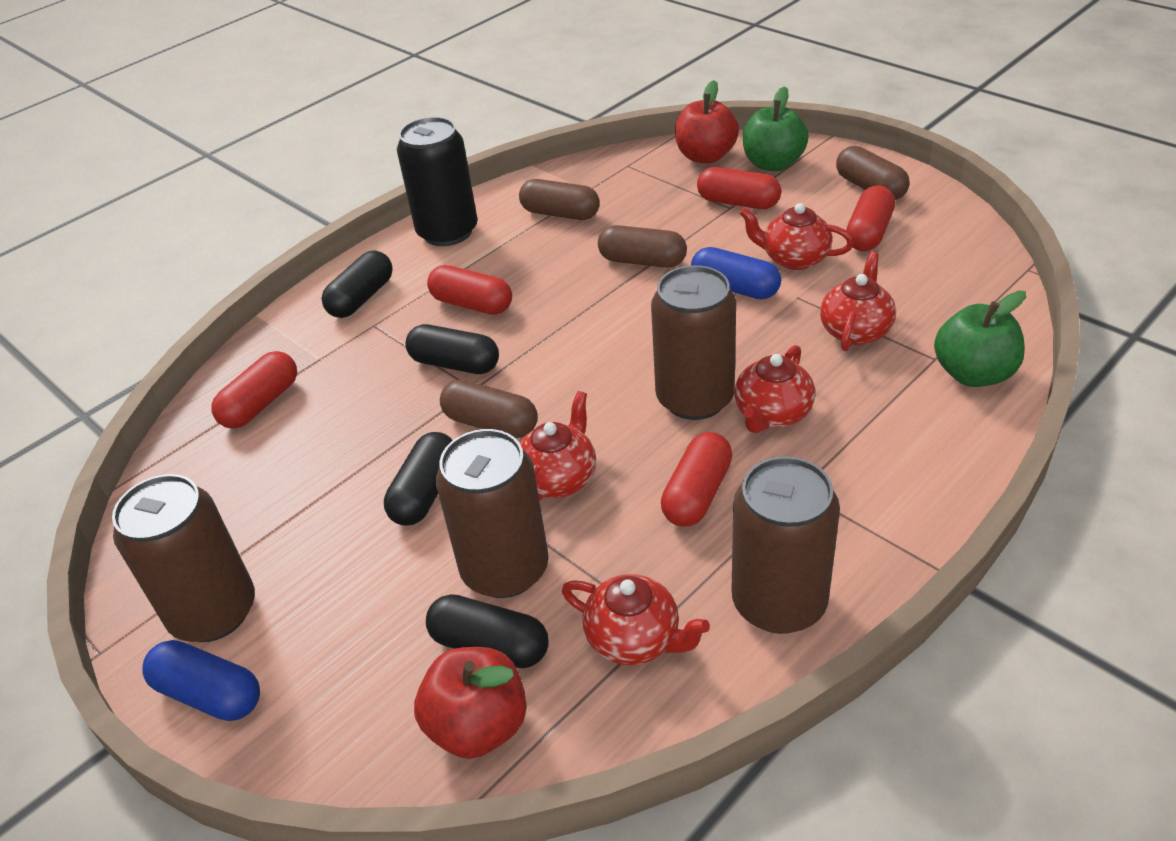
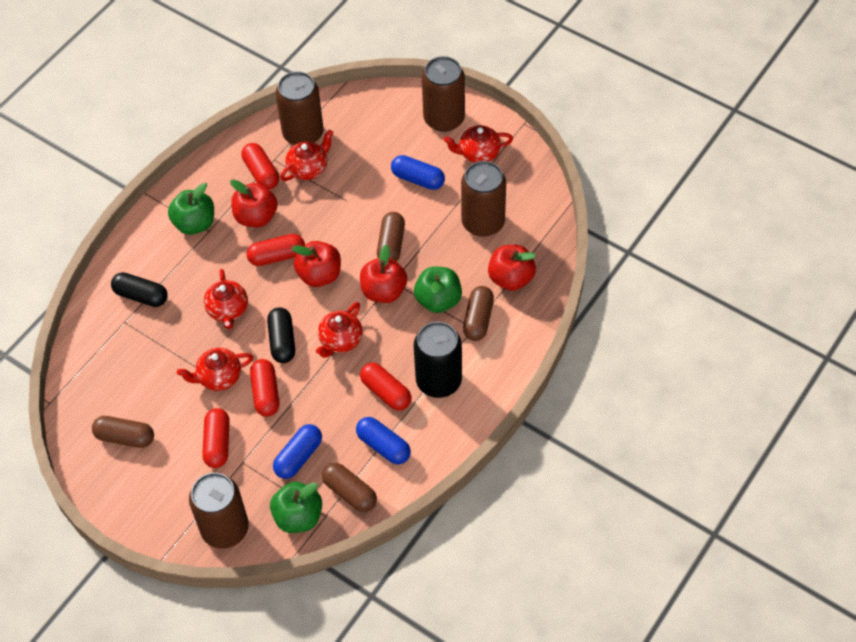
black capsule: 4 -> 2
blue capsule: 2 -> 3
green apple: 2 -> 3
red apple: 2 -> 4

